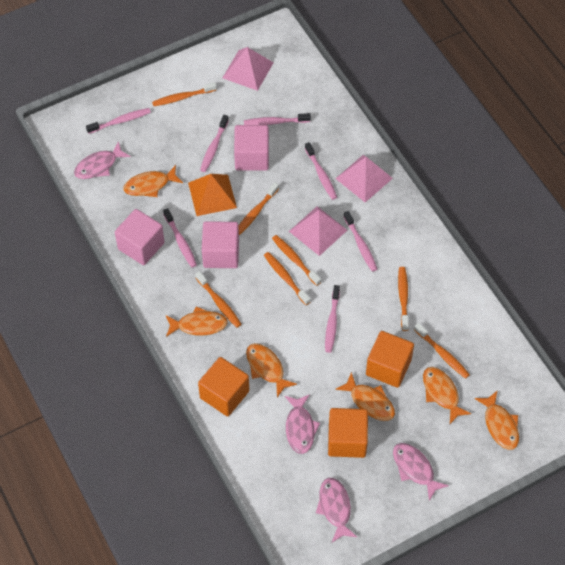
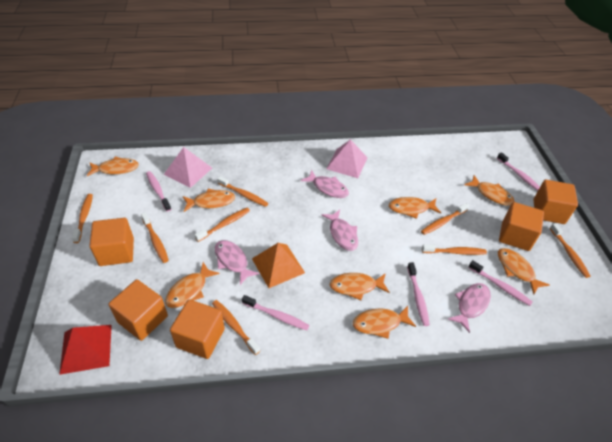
orange cube: 3 -> 5
orange fish: 6 -> 8
orange toothbrush: 7 -> 8
pink cube: 3 -> 0
pink pyramid: 3 -> 2
pink toothbrush: 7 -> 5
red pyramid: 0 -> 1

